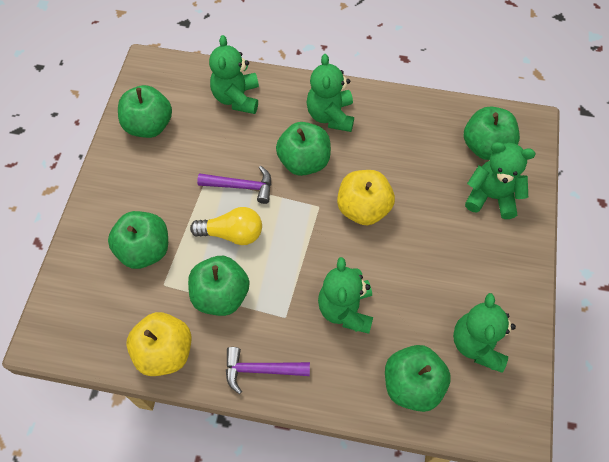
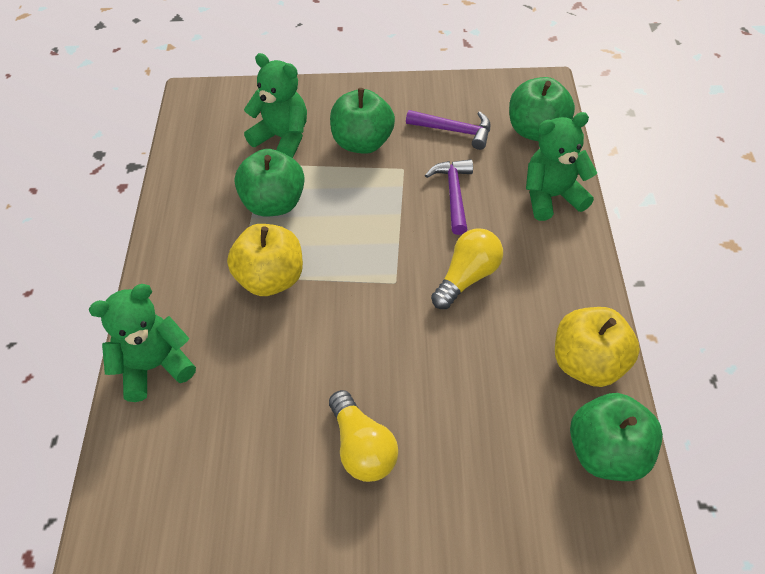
green apple: 6 -> 4
green teddy bear: 5 -> 3
yellow light bulb: 1 -> 2

